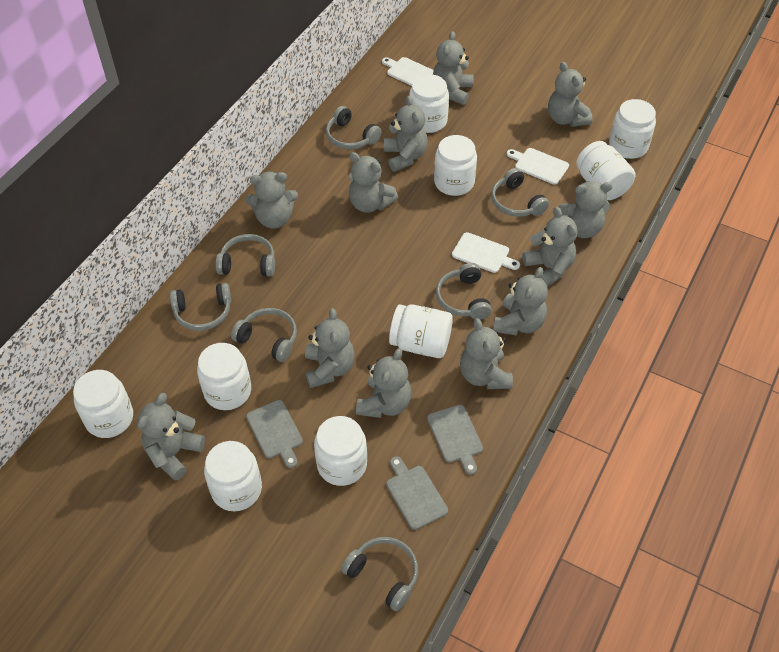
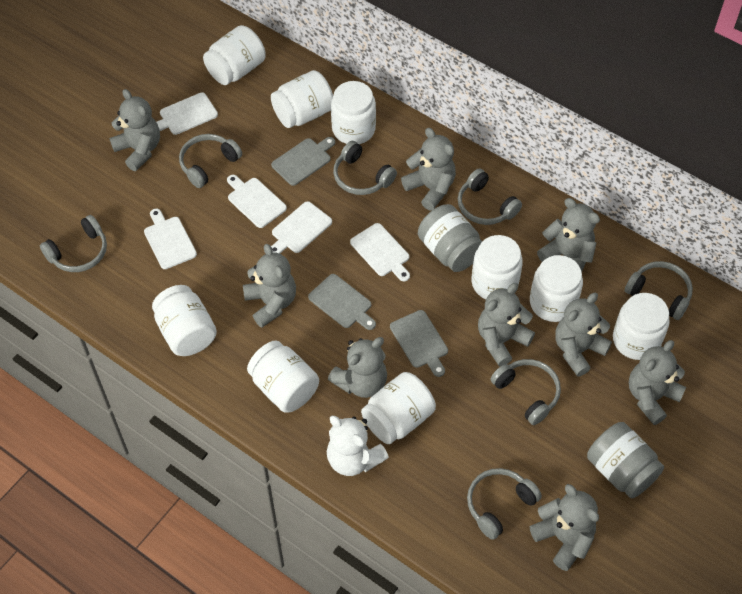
grey jar: 0 -> 2
grey teddy bear: 12 -> 9
white cutting board: 3 -> 5
white teddy bear: 0 -> 1

